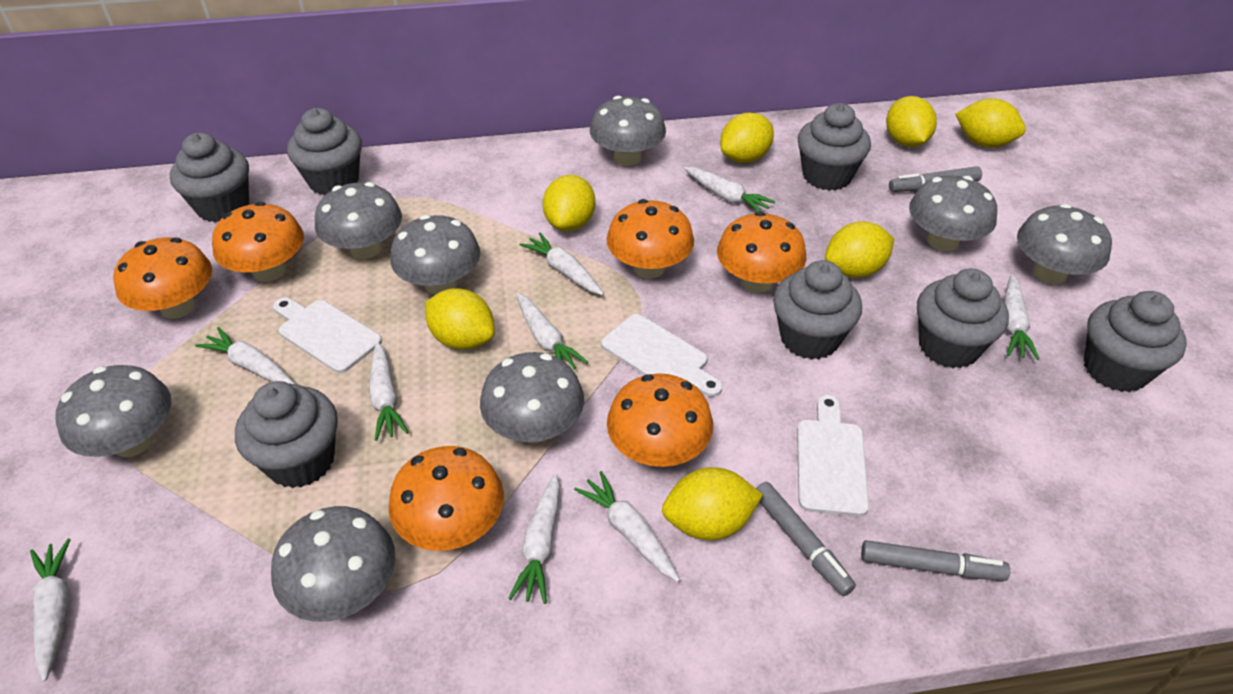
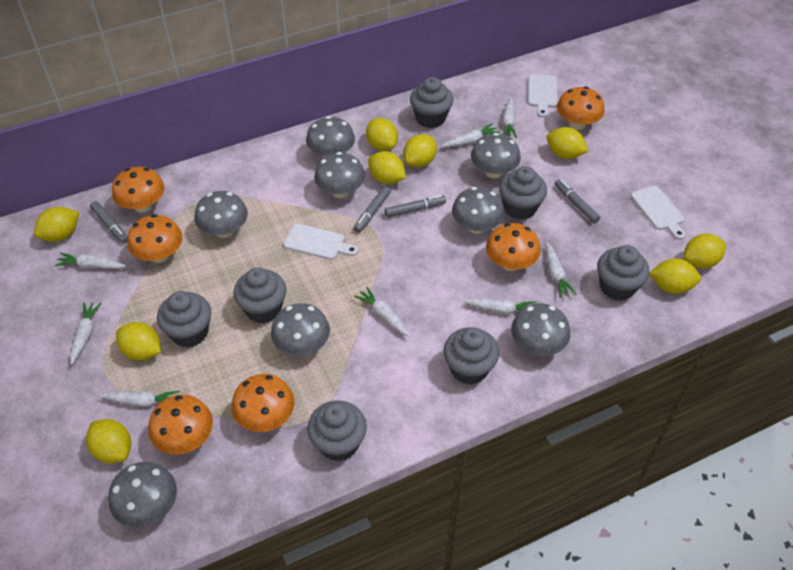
grey marker: 3 -> 4
white carrot: 9 -> 8
yellow lemon: 7 -> 9

